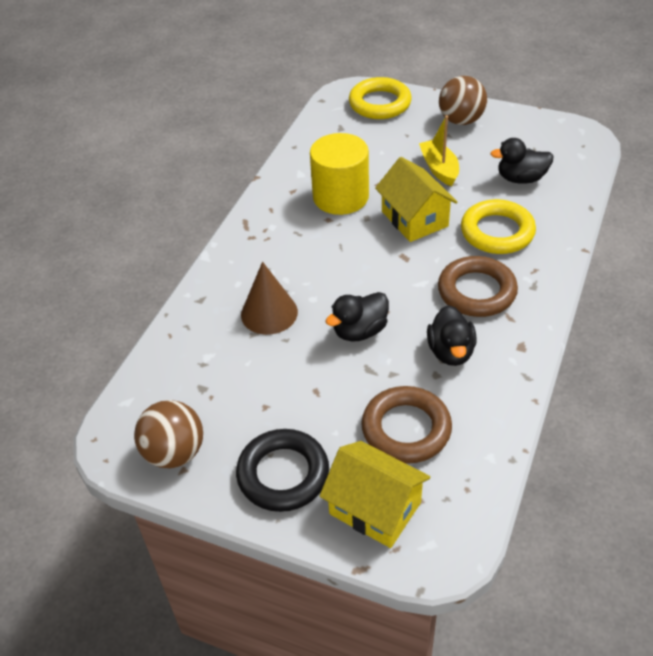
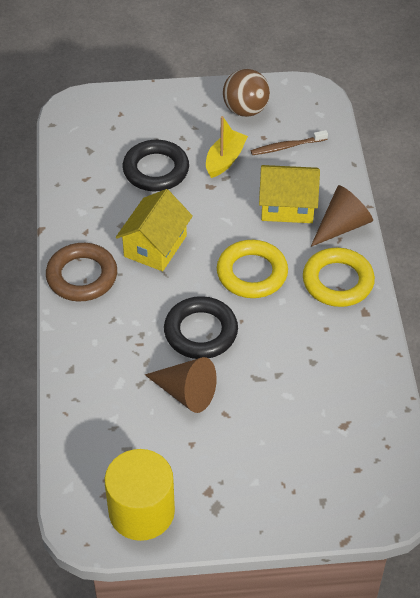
black duck: 3 -> 0
black ring: 1 -> 2
brown ball: 2 -> 1
brown cone: 1 -> 2
brown ring: 2 -> 1
brown toothbrush: 0 -> 1

